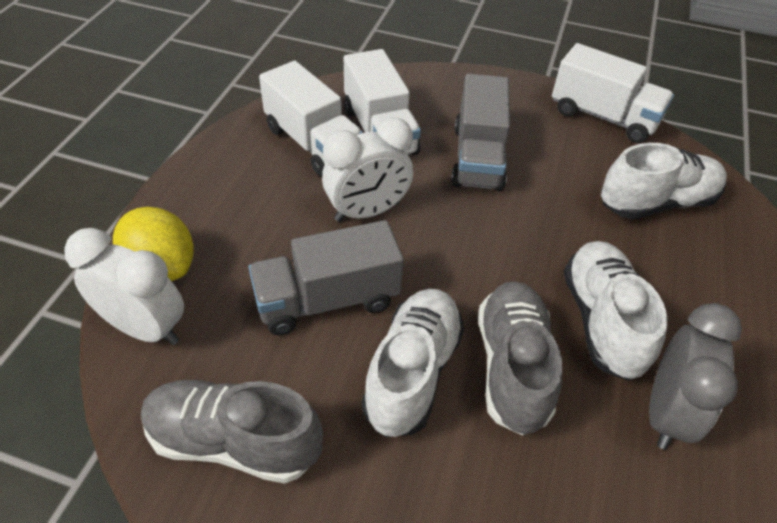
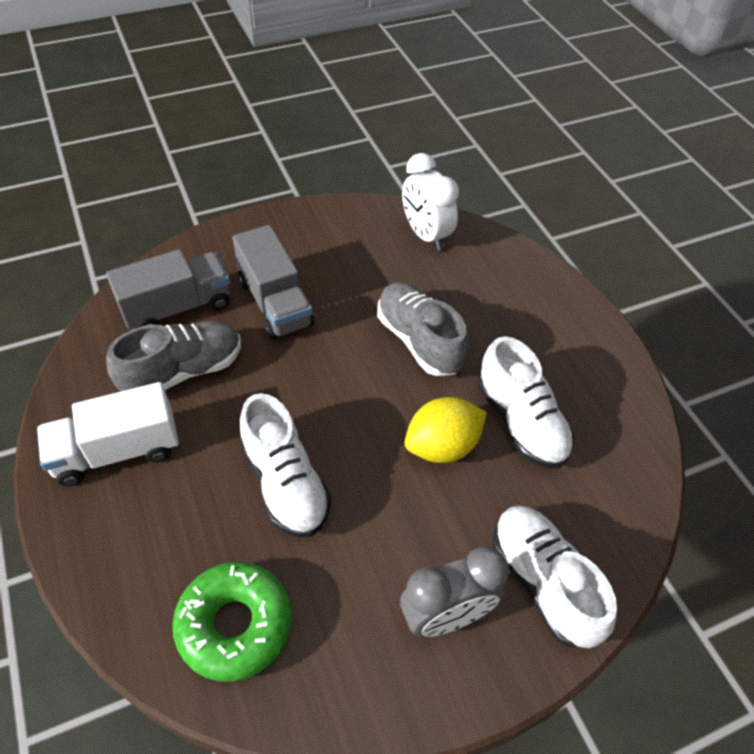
green donut: 0 -> 1
white clock: 2 -> 1
white truck: 3 -> 1

